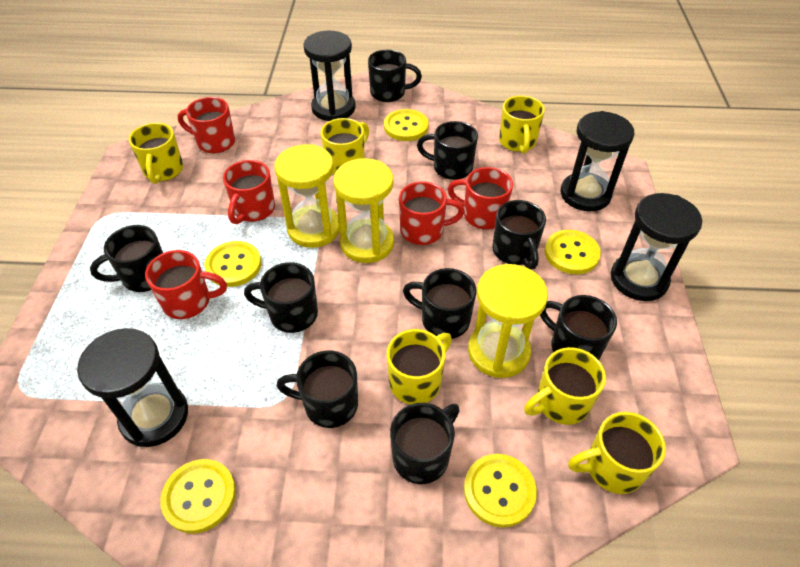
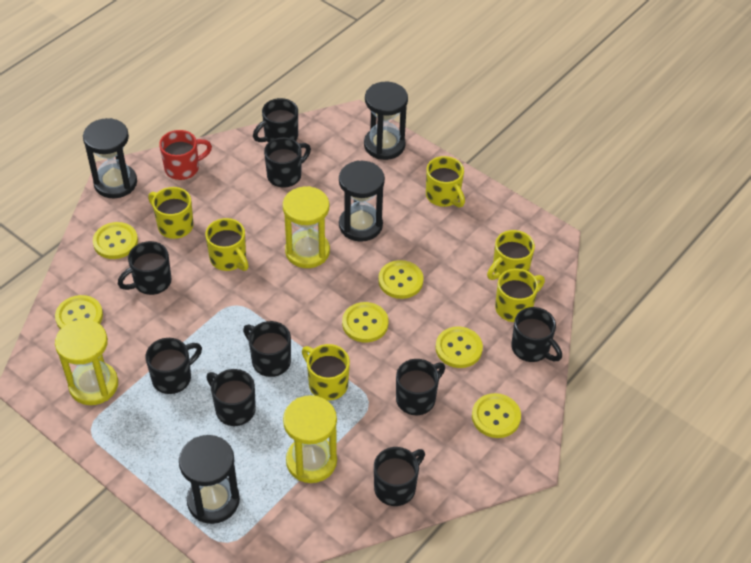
red mug: 5 -> 1
yellow button: 5 -> 6

